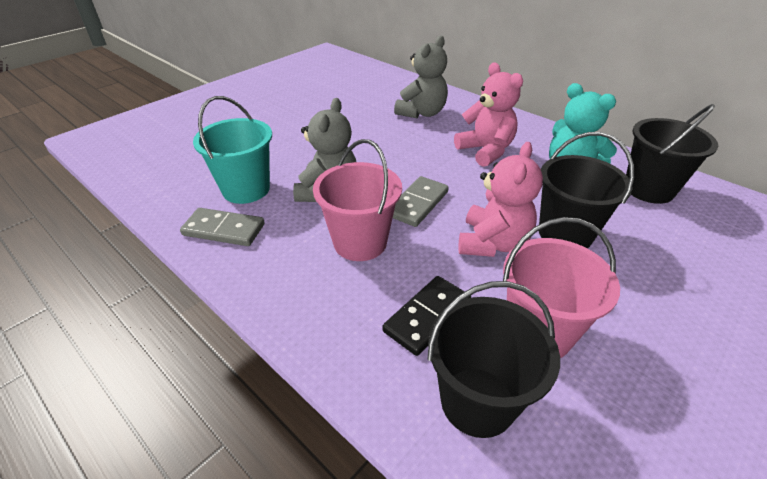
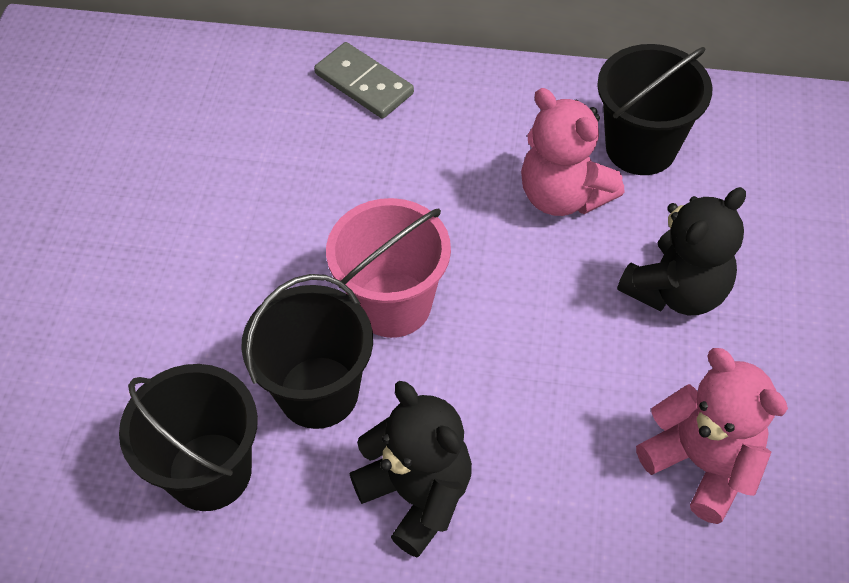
black domino: 1 -> 0
black teddy bear: 0 -> 2
grey domino: 2 -> 1
grey teddy bear: 2 -> 0
pink bucket: 2 -> 1
turquoise bucket: 1 -> 0
turquoise teddy bear: 1 -> 0

